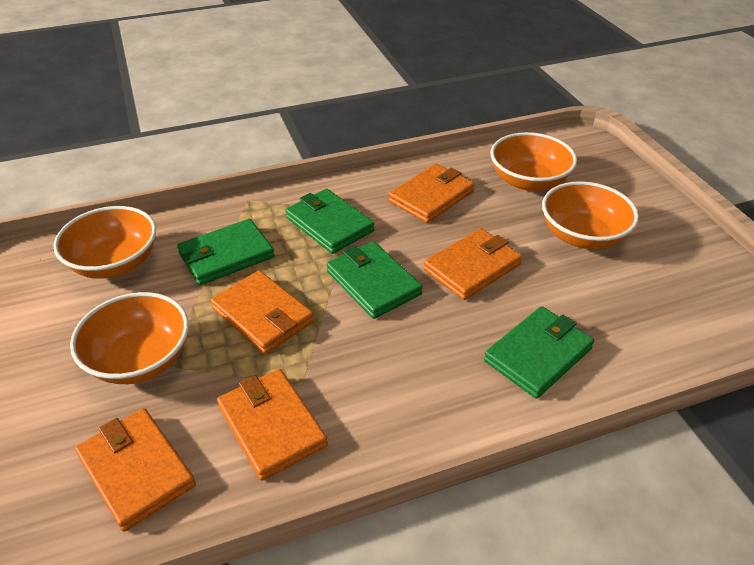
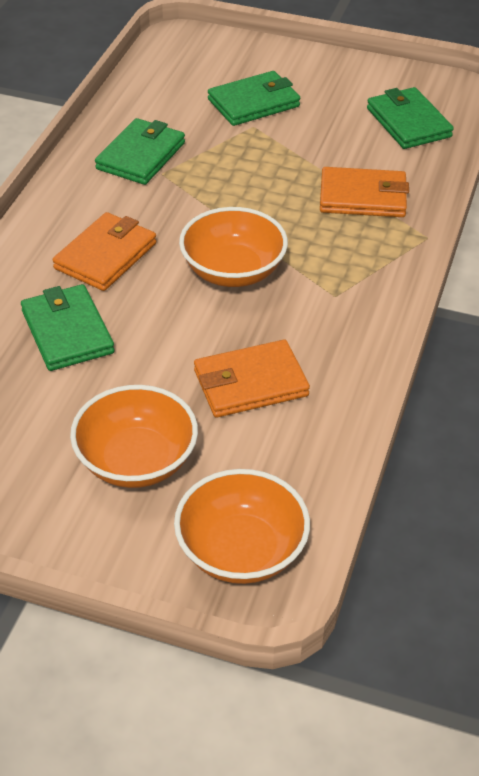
orange bowl: 4 -> 3
orange wallet: 5 -> 3

